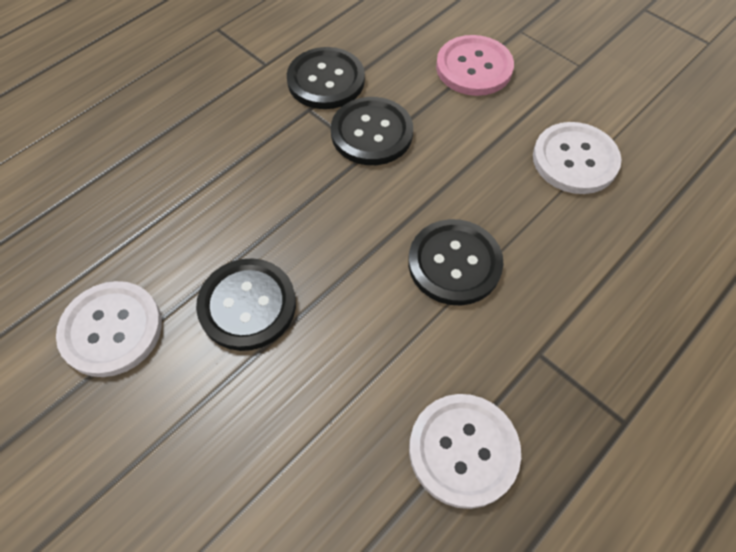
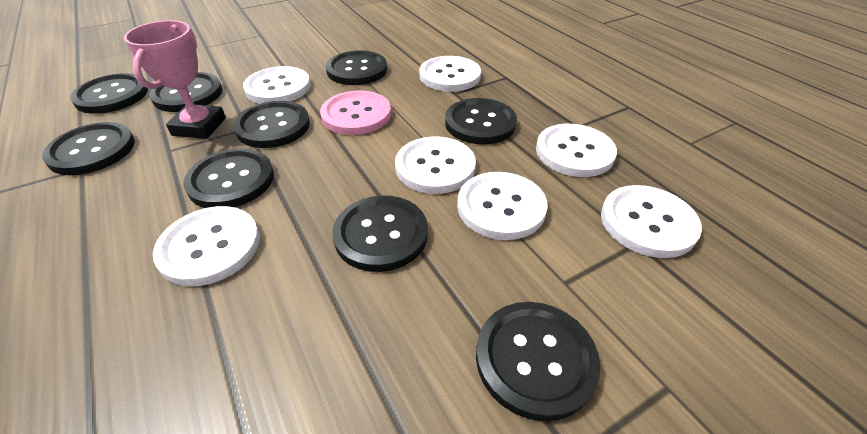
black button: 4 -> 9
pink trophy: 0 -> 1
white button: 3 -> 7

